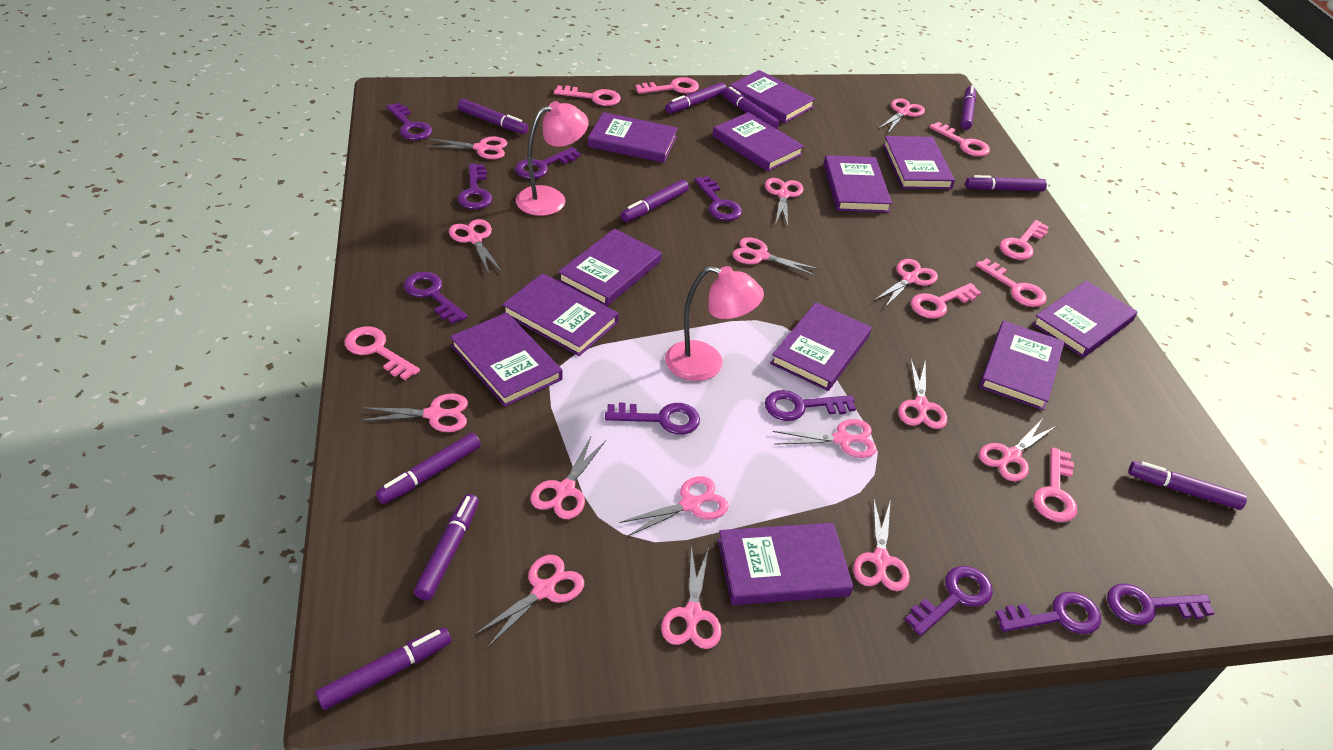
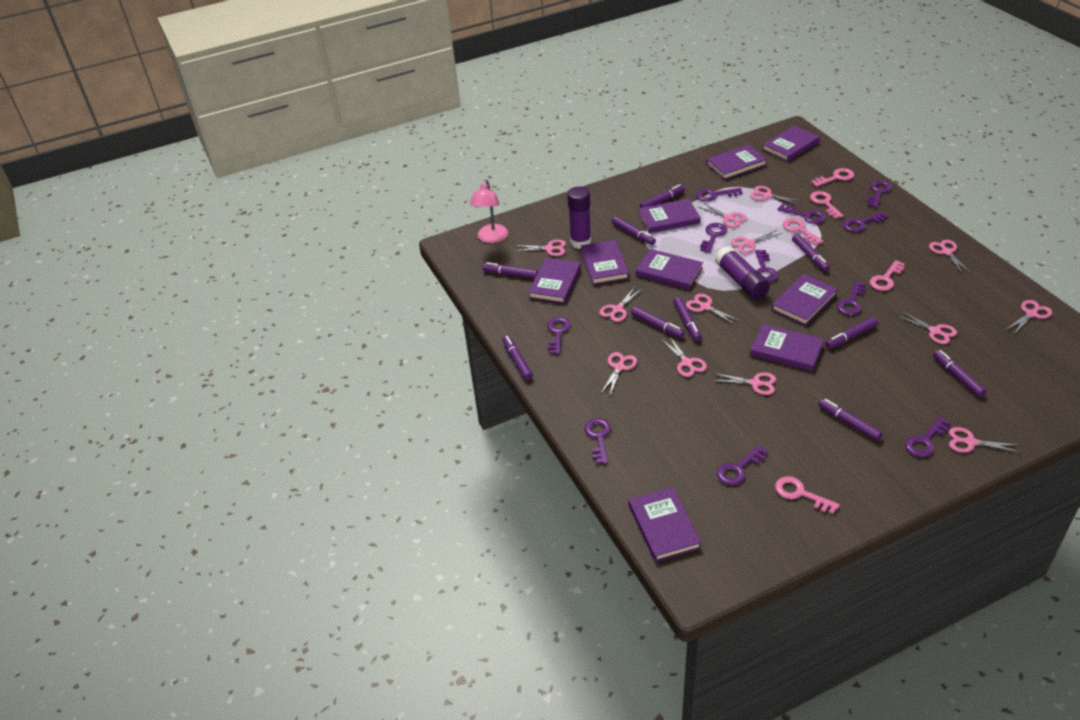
pink key: 8 -> 5
pink lamp: 2 -> 1
pink scissors: 15 -> 13
purple book: 12 -> 9
purple glue stick: 0 -> 2
purple key: 10 -> 11

